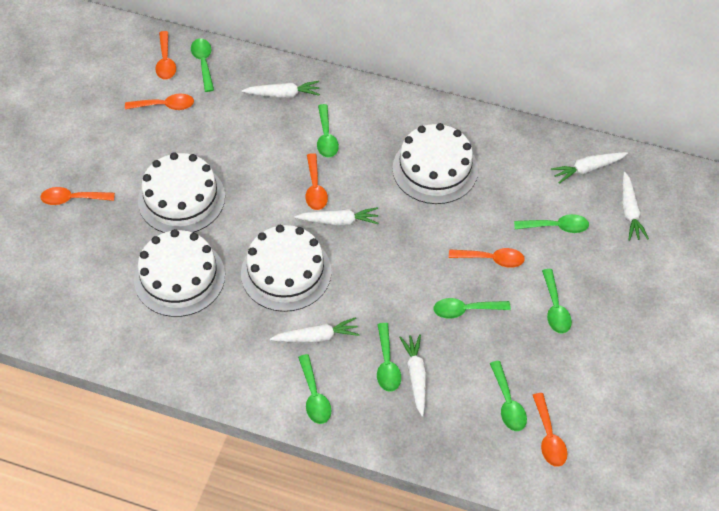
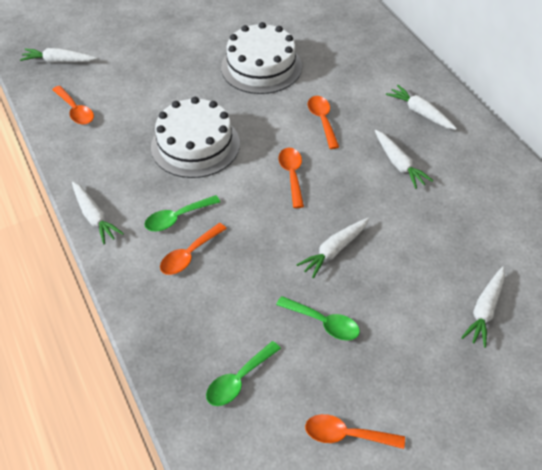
green spoon: 8 -> 3
orange spoon: 6 -> 5
white cake: 4 -> 2

